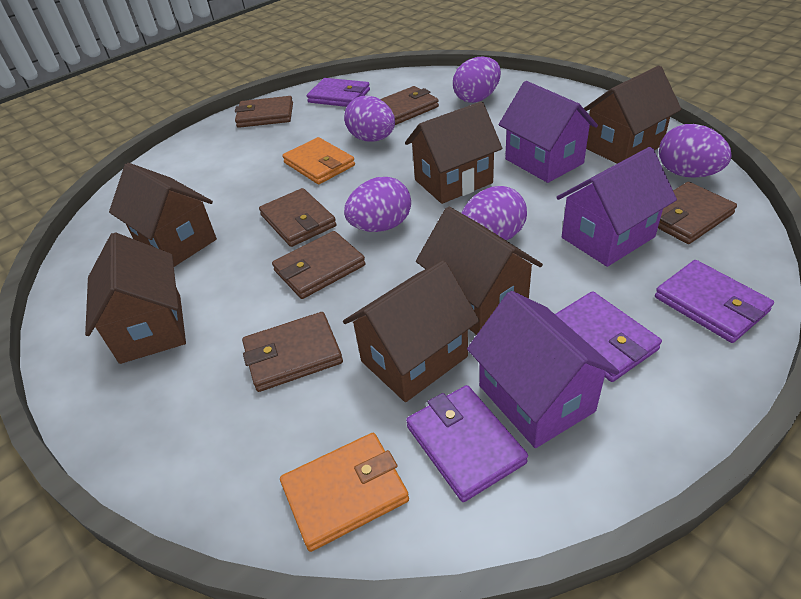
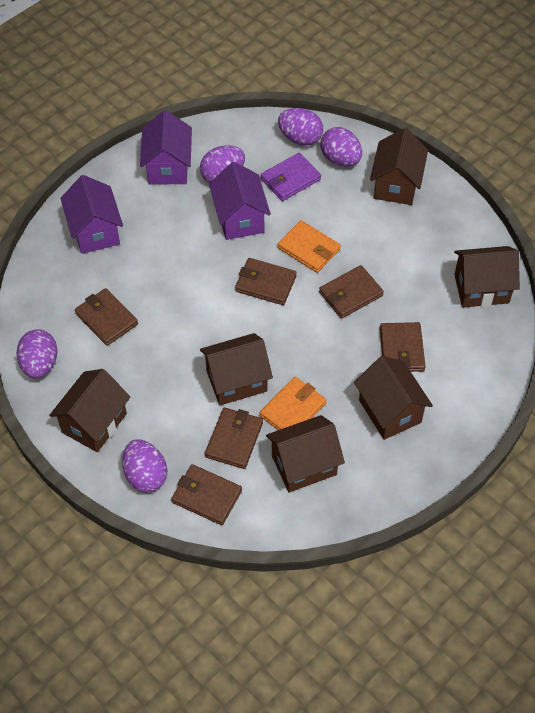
purple wallet: 4 -> 1

